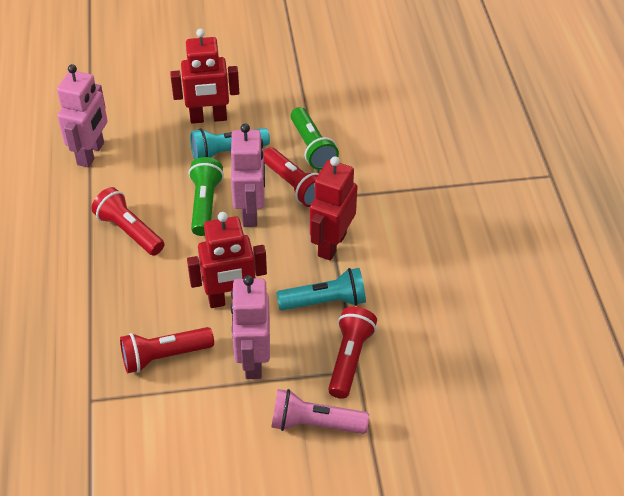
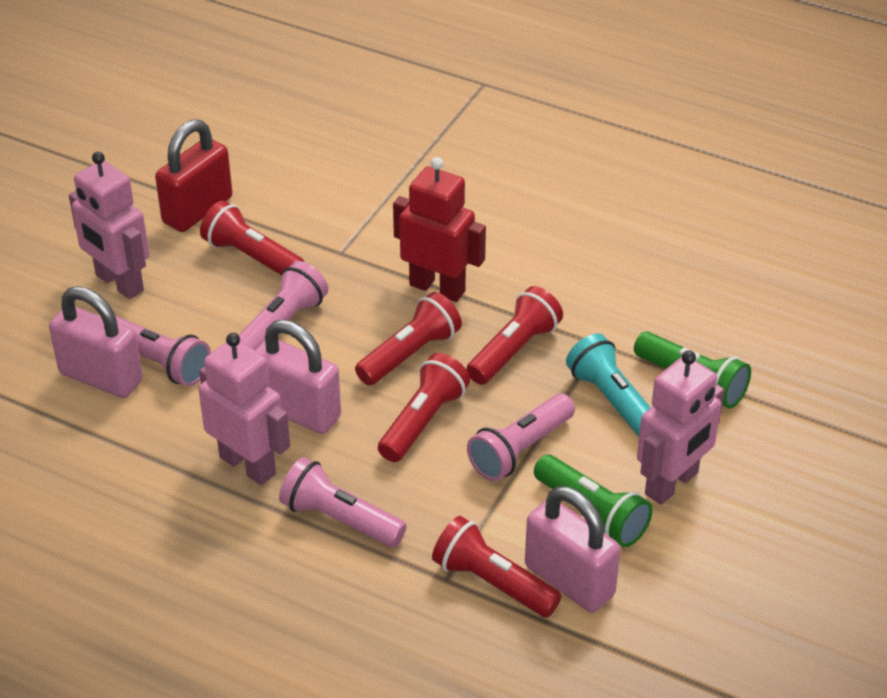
pink flashlight: 1 -> 4
pink padlock: 0 -> 3
red flashlight: 4 -> 5
red padlock: 0 -> 1
red robot: 3 -> 1
turquoise flashlight: 2 -> 1

